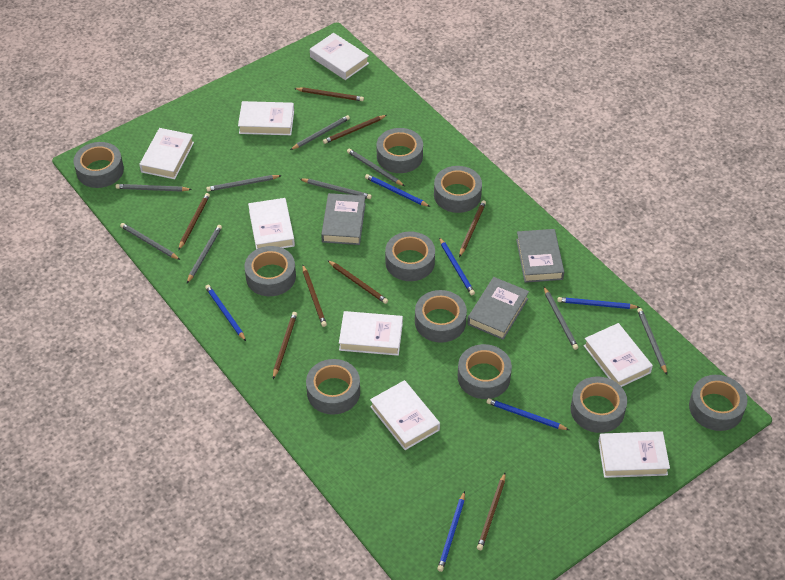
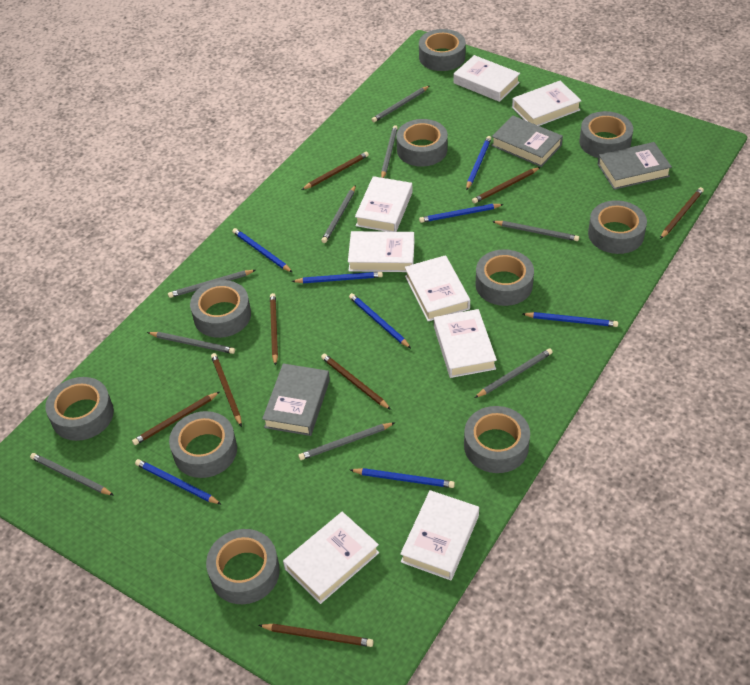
blue pencil: 6 -> 8

